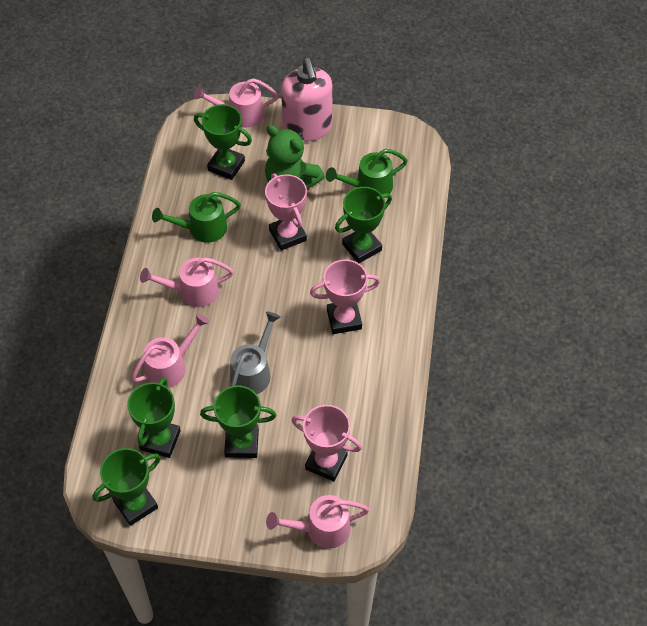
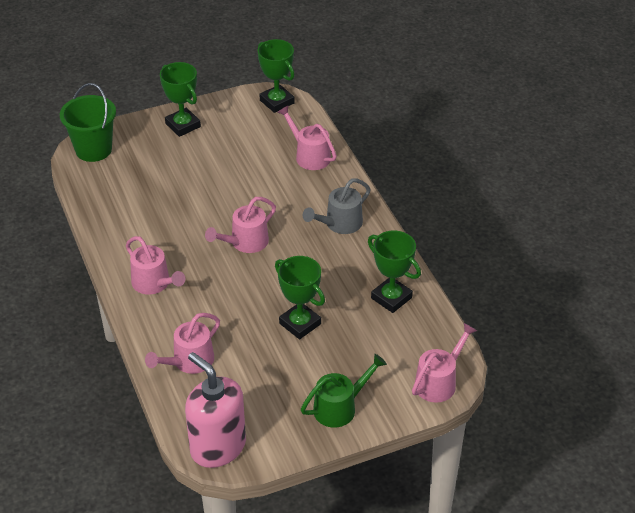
green bucket: 0 -> 1
green teddy bear: 1 -> 0
green trophy: 5 -> 4
green watering can: 2 -> 1
pink trophy: 3 -> 0
pink watering can: 4 -> 5

